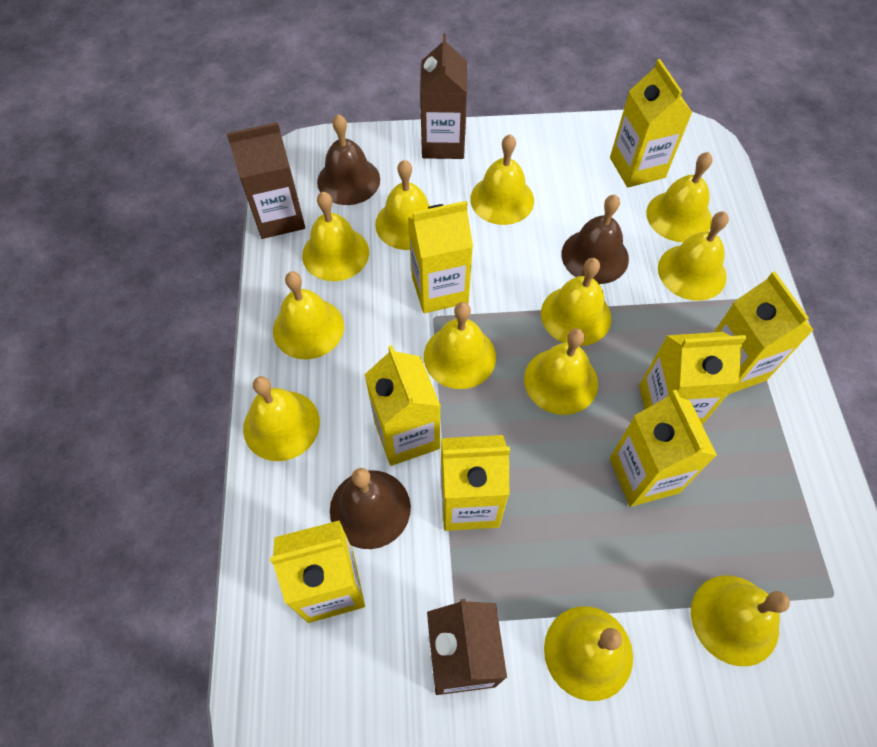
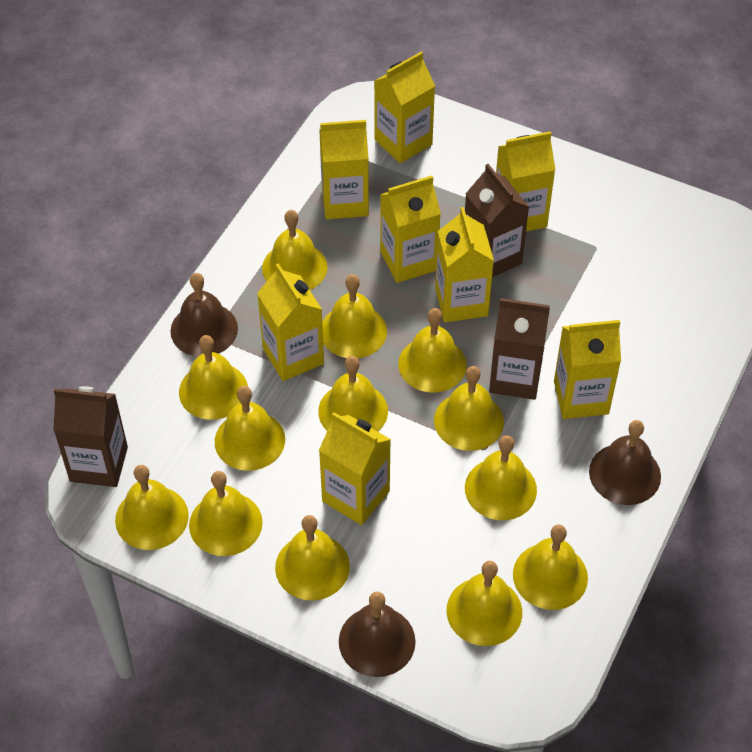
yellow bell: 12 -> 13

